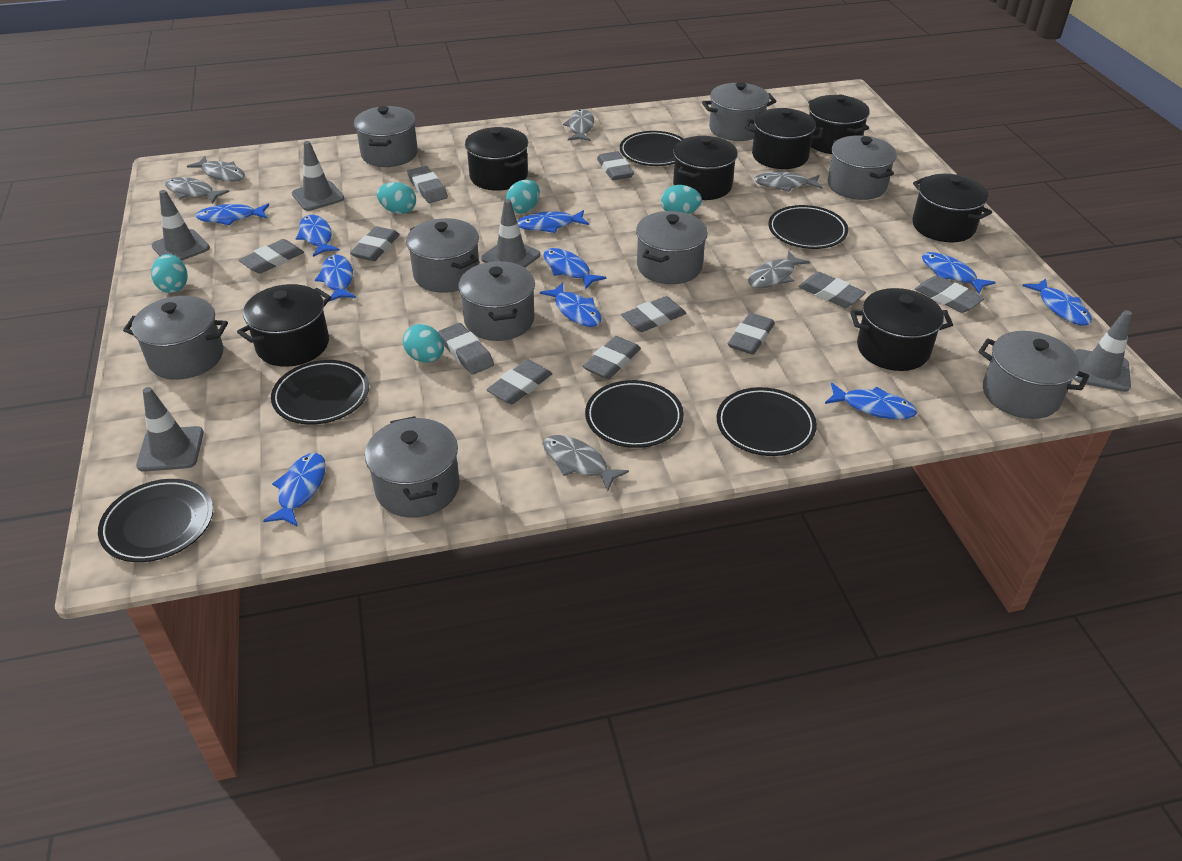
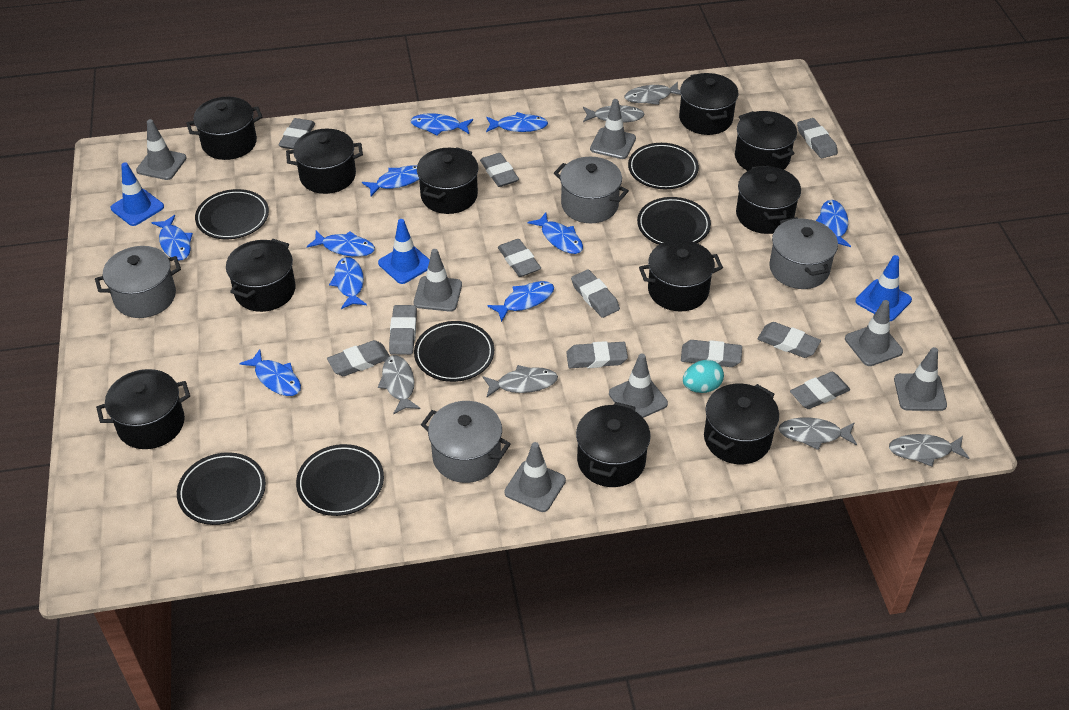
black pot: 7 -> 11
blue traffic cone: 0 -> 3
grey pot: 9 -> 4
grey traffic cone: 5 -> 7
turquoise egg: 5 -> 1

